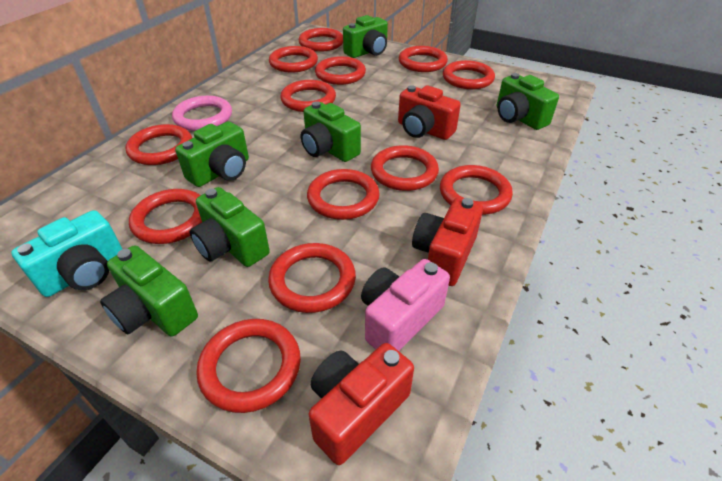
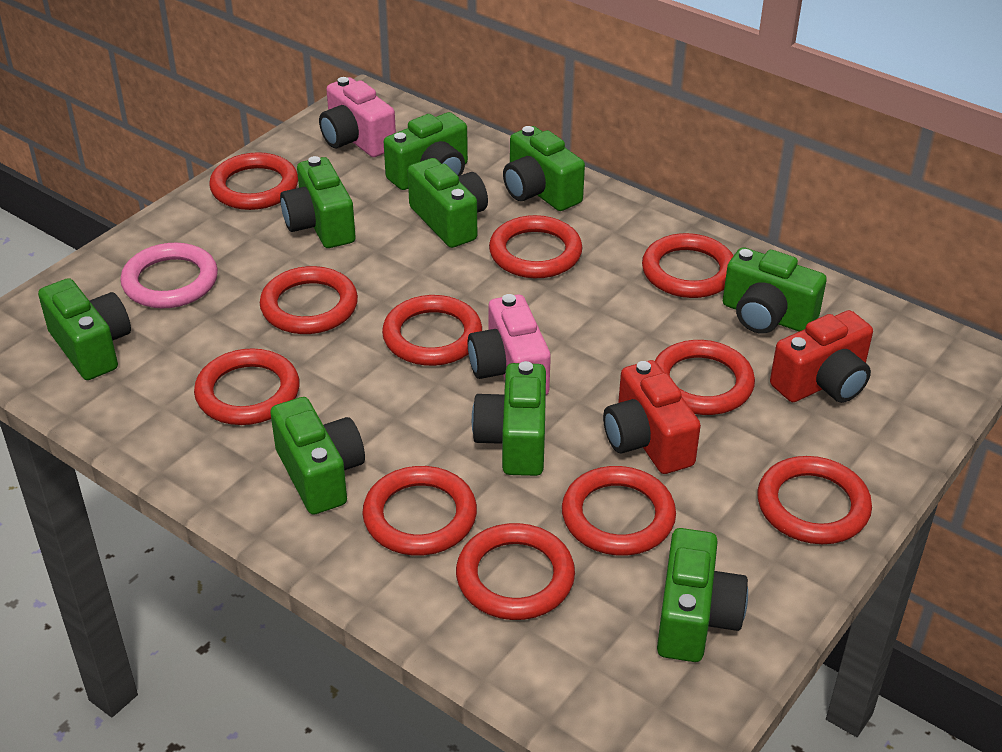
green camera: 6 -> 9
pink camera: 1 -> 2
red camera: 3 -> 2
red ring: 13 -> 11
turquoise camera: 1 -> 0

